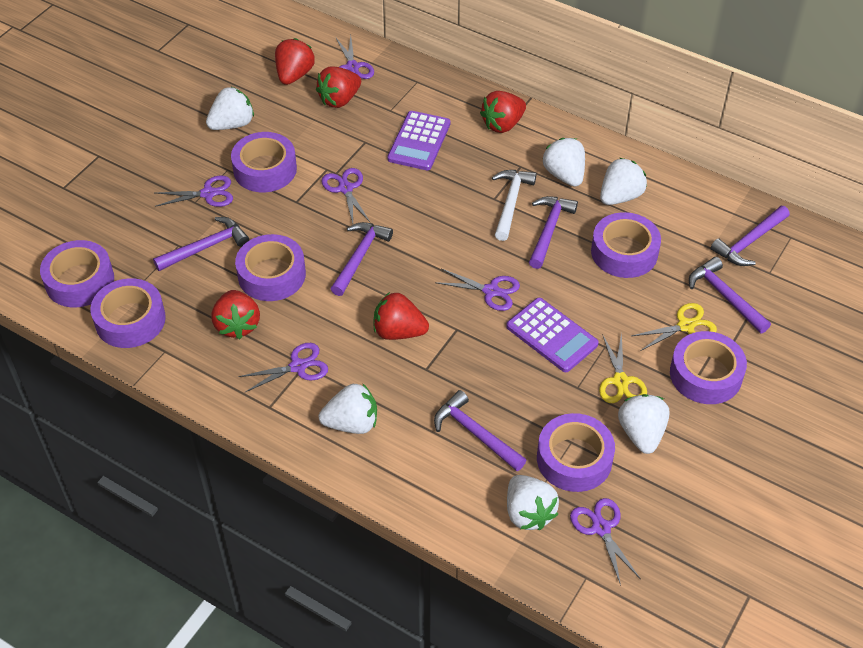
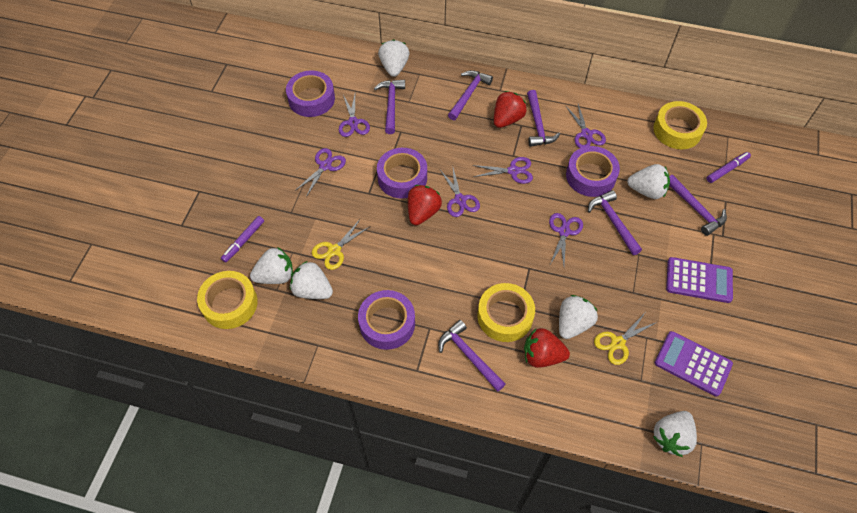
purple marker: 0 -> 2
purple tape: 7 -> 4
red strawberry: 5 -> 3
white hammer: 1 -> 0
yellow tape: 0 -> 3

